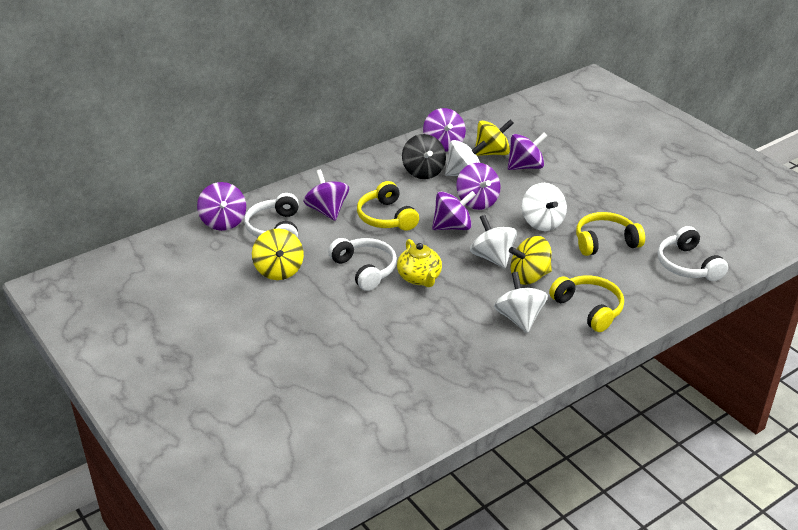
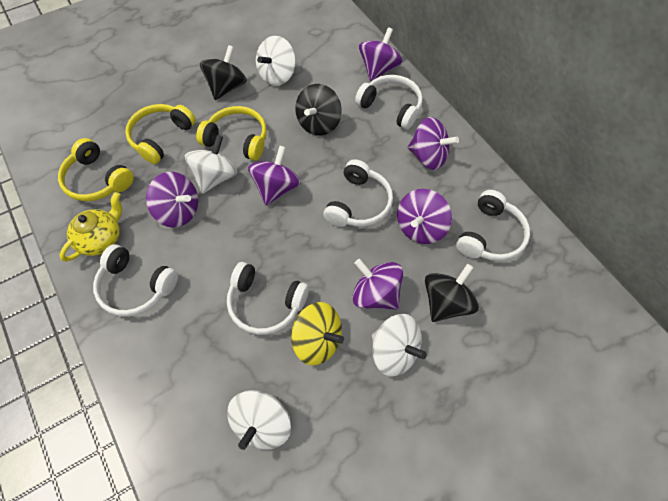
black spinning top: 1 -> 3
white headphones: 3 -> 5
yellow spinning top: 3 -> 1

